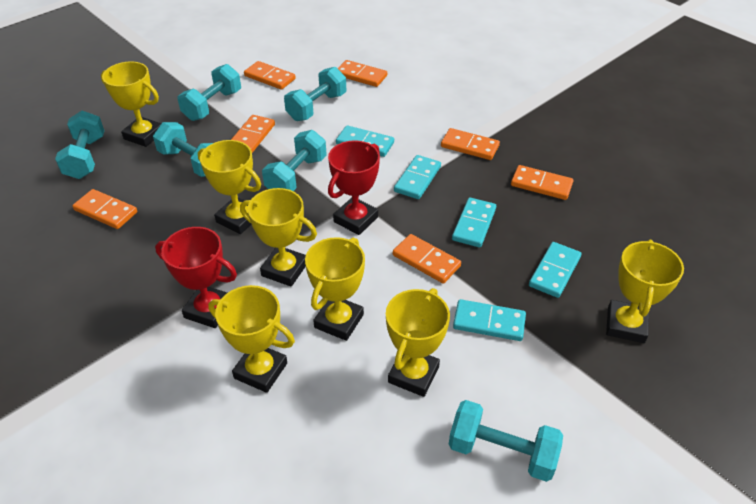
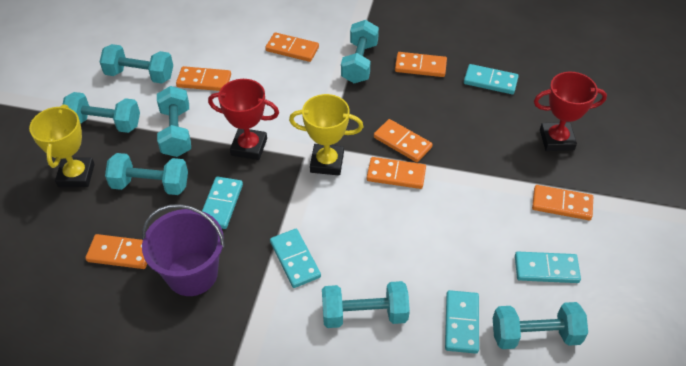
purple bucket: 0 -> 1
turquoise dumbbell: 6 -> 7
yellow trophy: 7 -> 2

